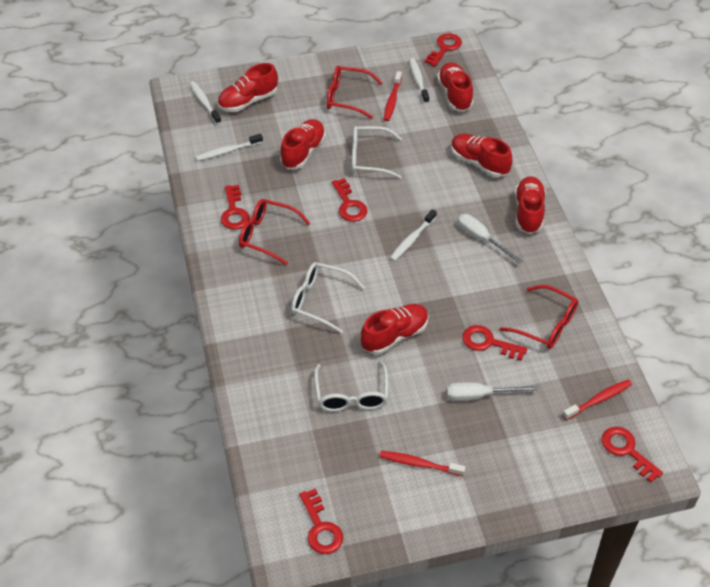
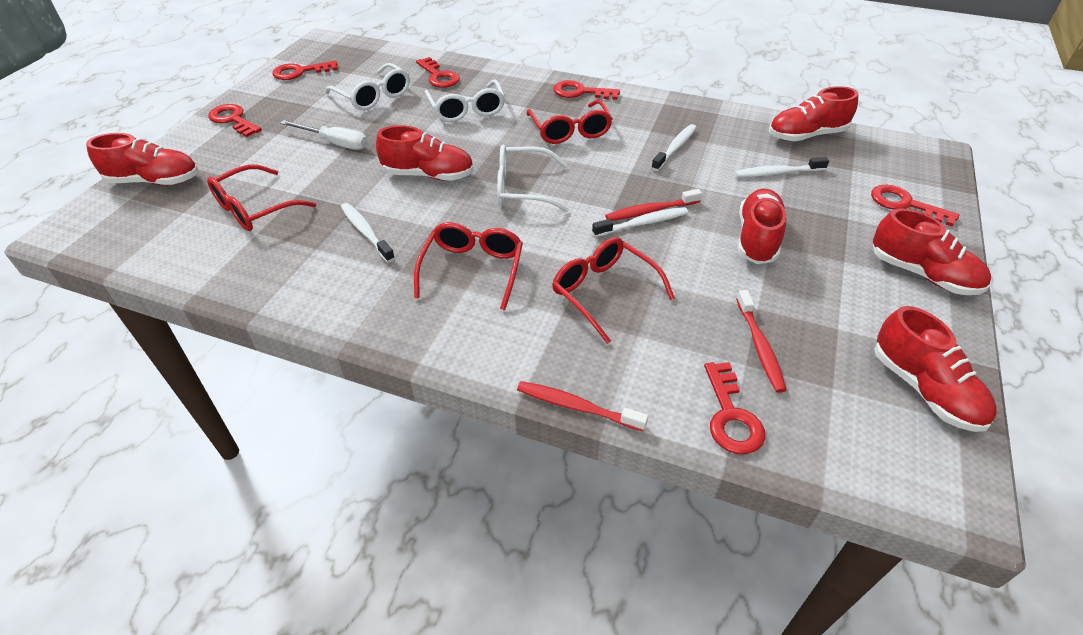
red glasses: 3 -> 4
white screwdriver: 2 -> 1

